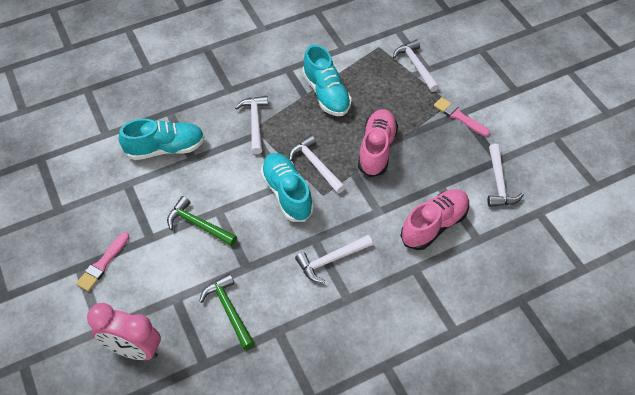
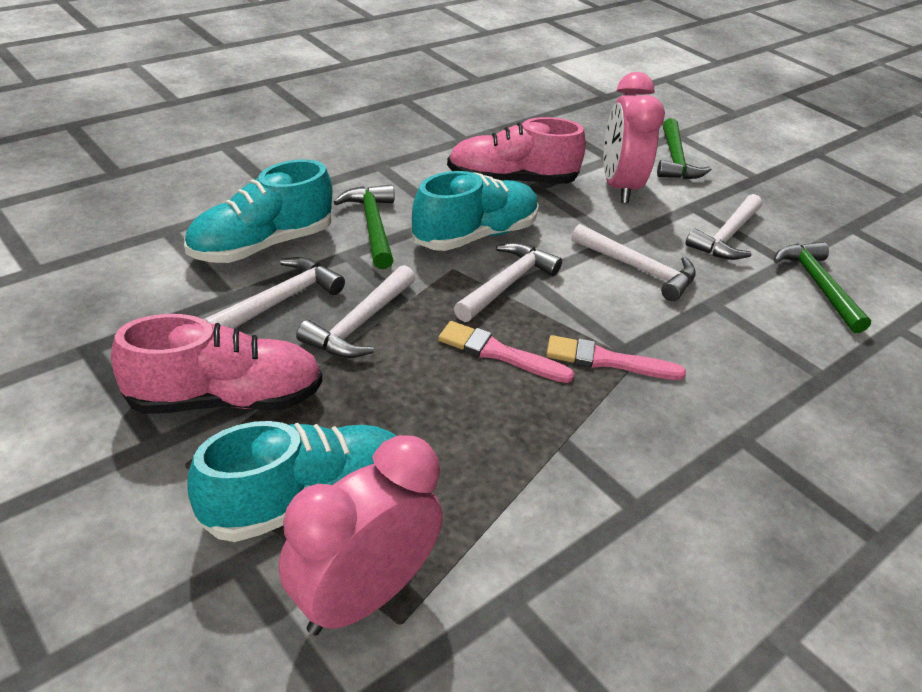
green hammer: 2 -> 3
pink clock: 1 -> 2

